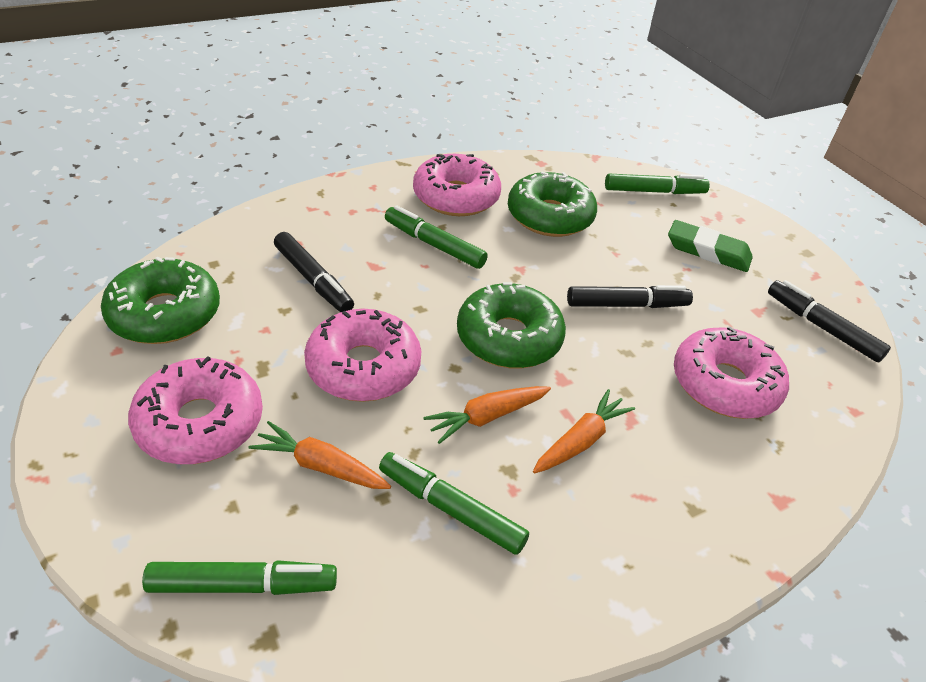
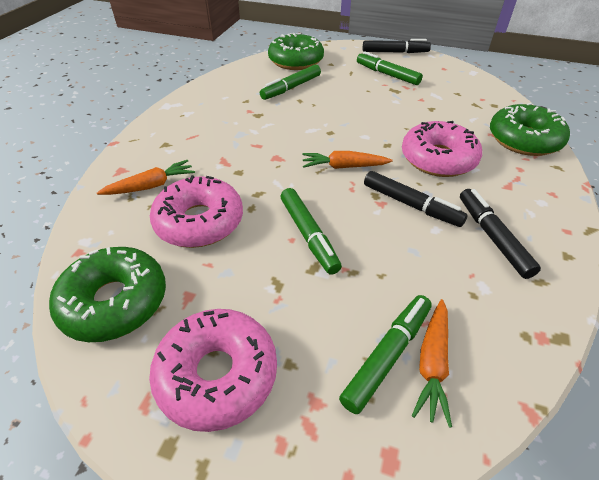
green eraser: 1 -> 0
pink donut: 4 -> 3

